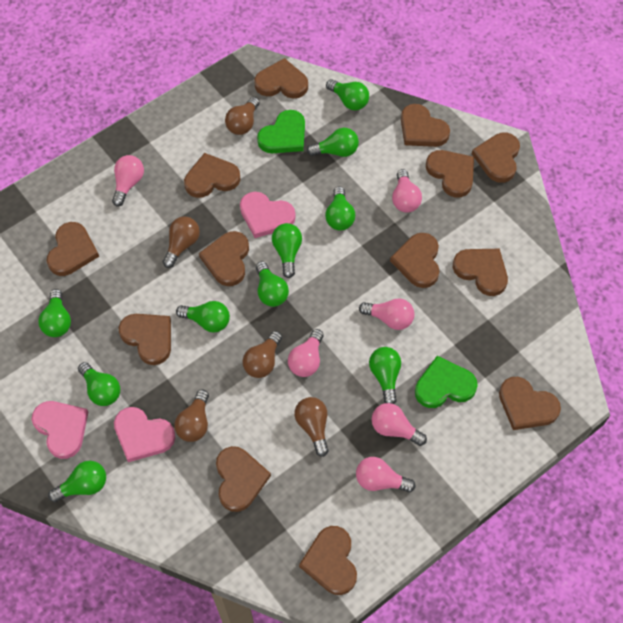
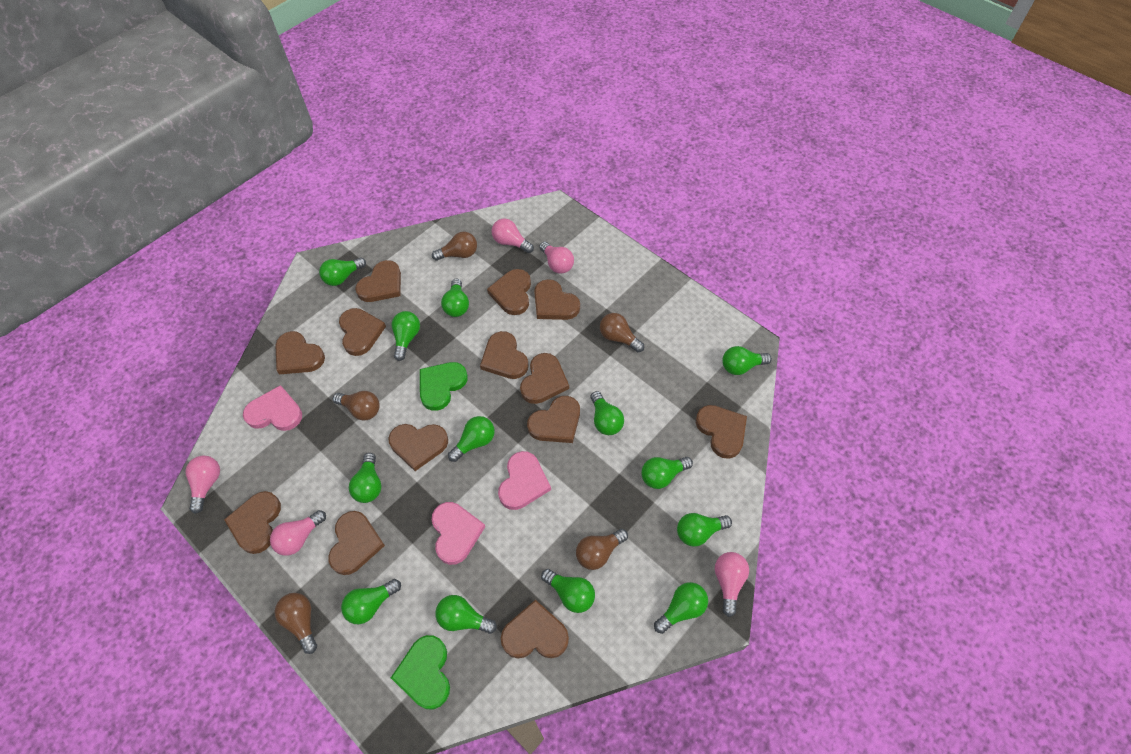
green light bulb: 10 -> 13
pink light bulb: 6 -> 5

